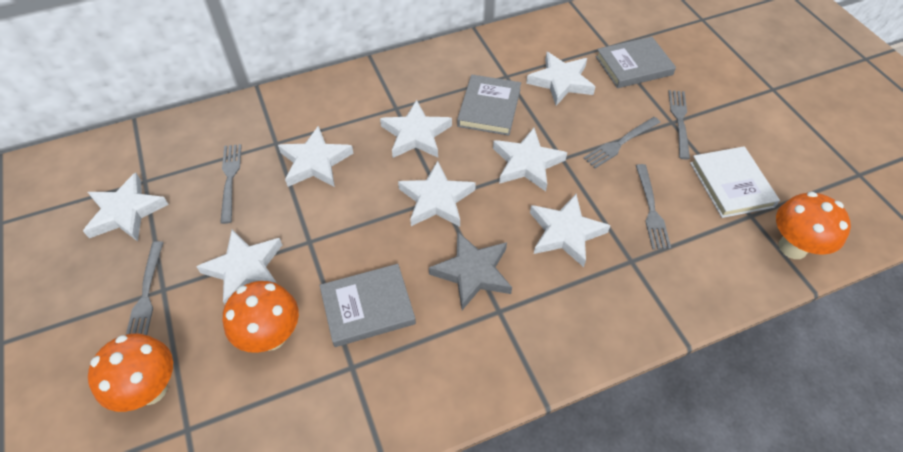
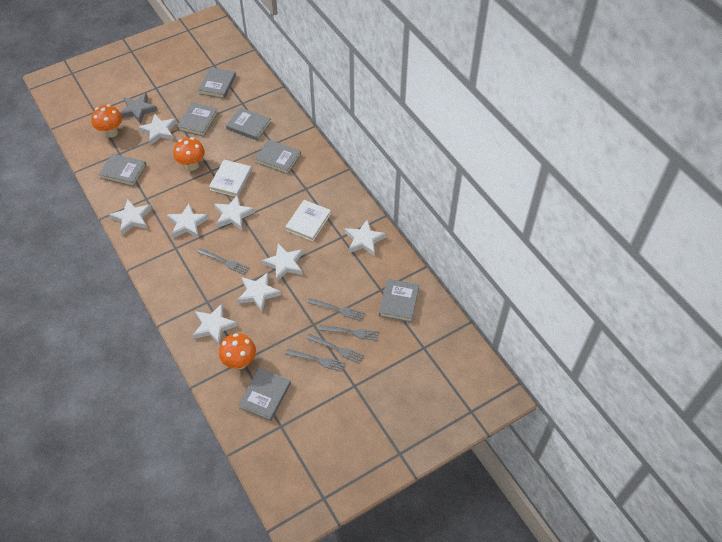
grey book: 3 -> 7
white book: 1 -> 2

